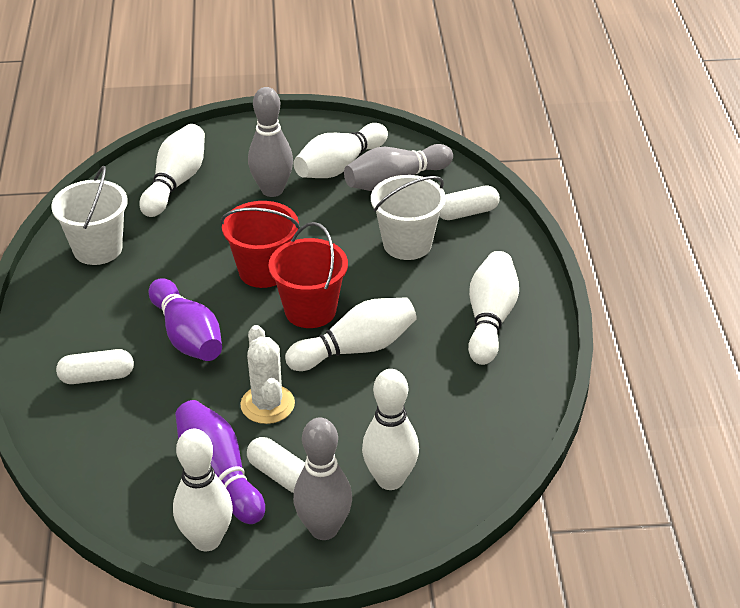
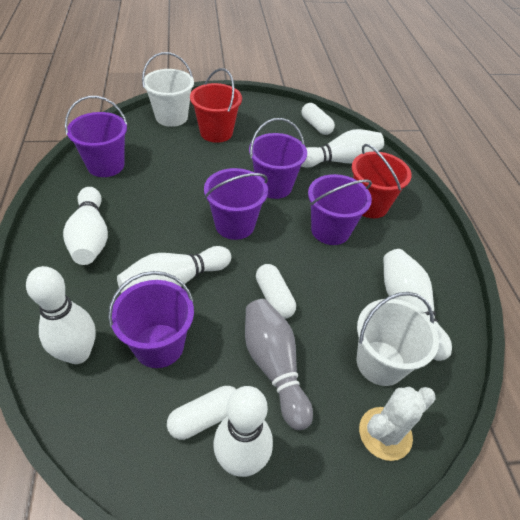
grey bowling pin: 3 -> 1
purple bowling pin: 2 -> 0
purple bucket: 0 -> 5

